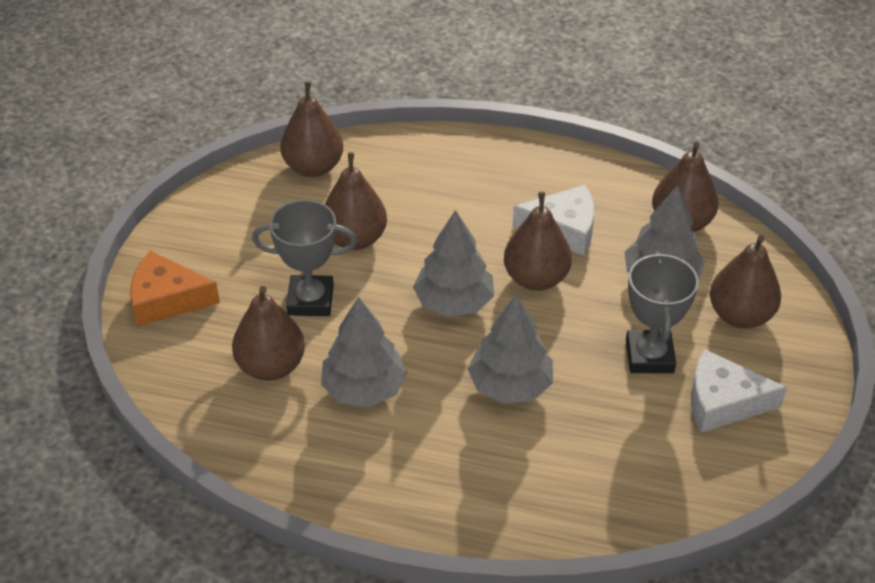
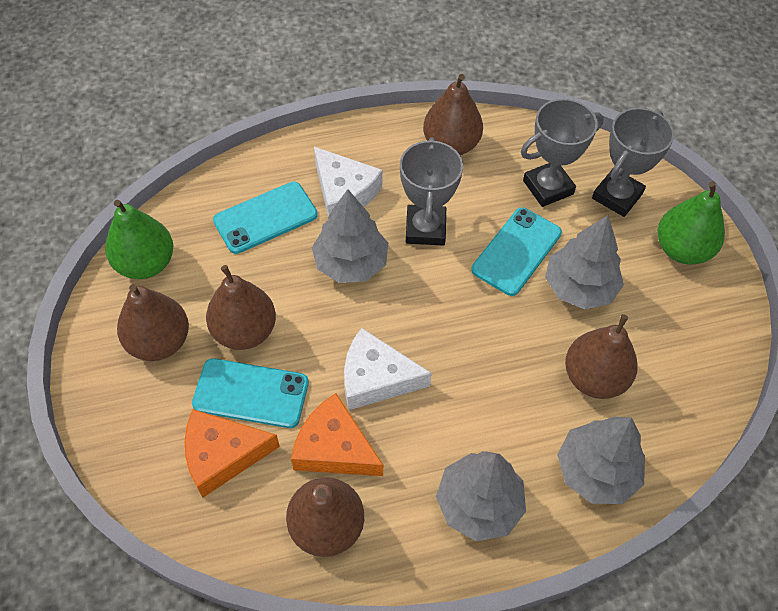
brown pear: 6 -> 5
green pear: 0 -> 2
grey trophy: 2 -> 3
orange cheese: 1 -> 2
turquoise phone: 0 -> 3

